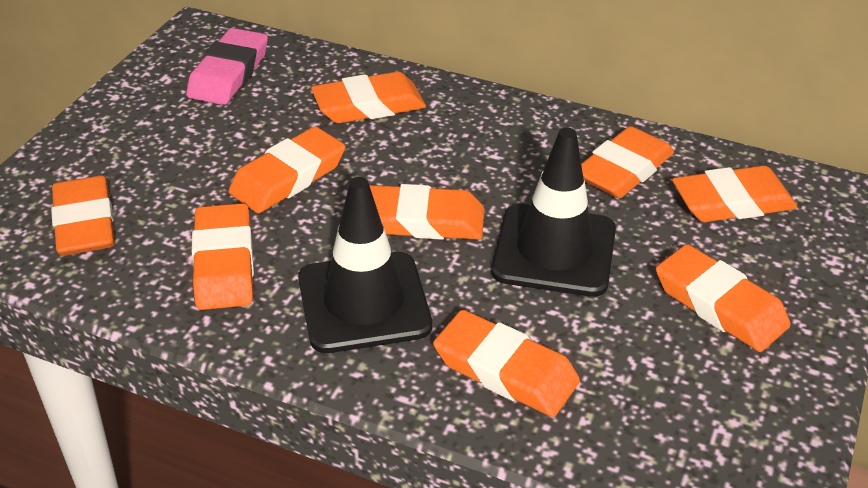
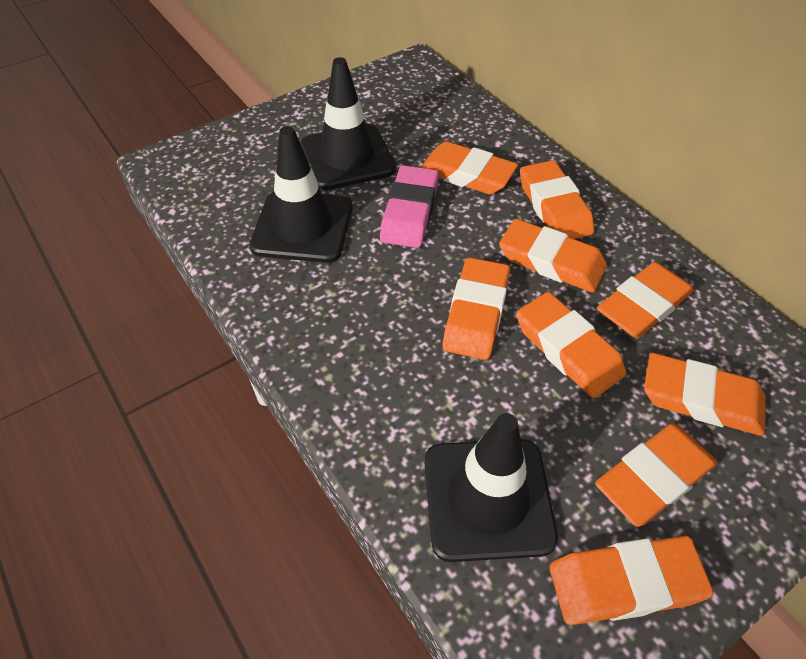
black traffic cone: 2 -> 3

